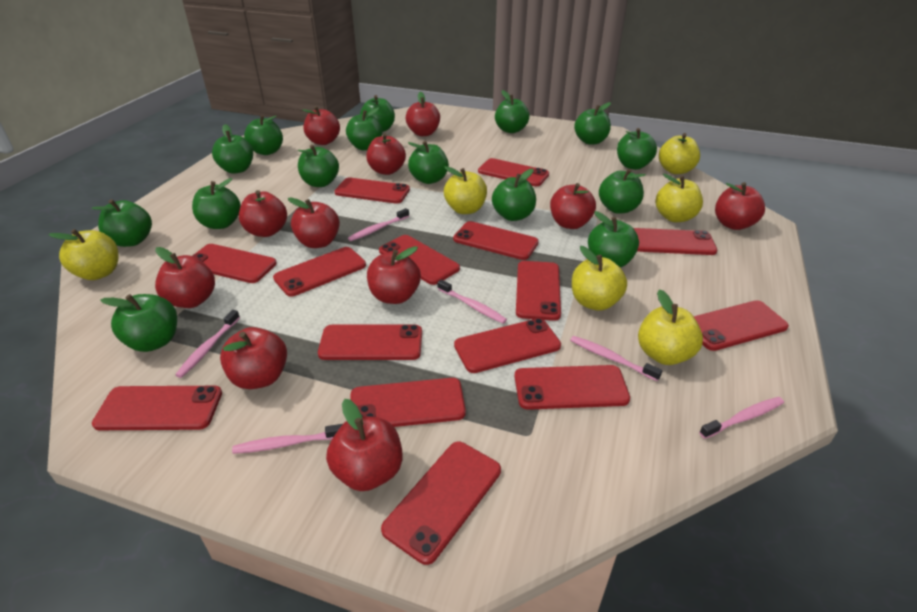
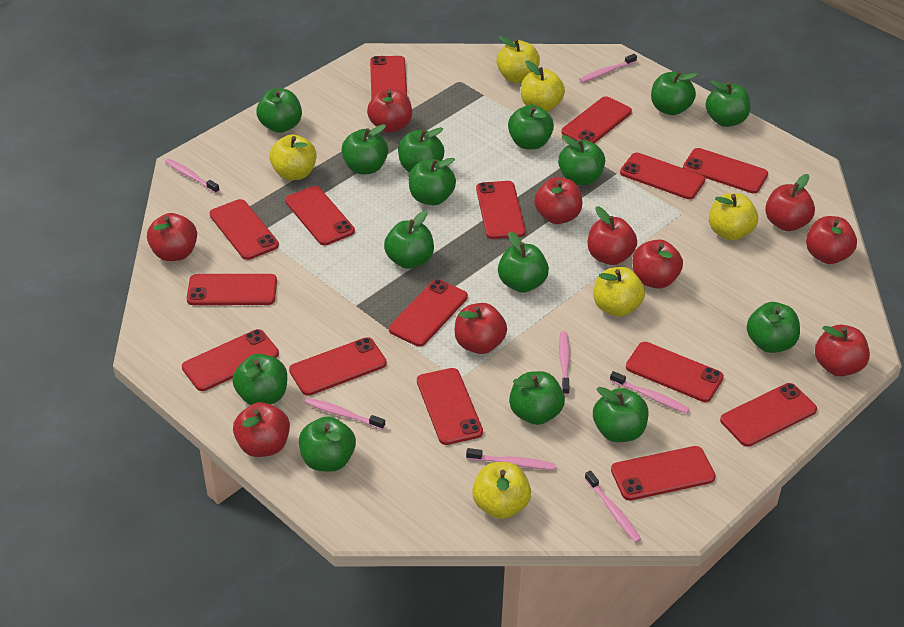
pink toothbrush: 6 -> 7
red apple: 11 -> 10

